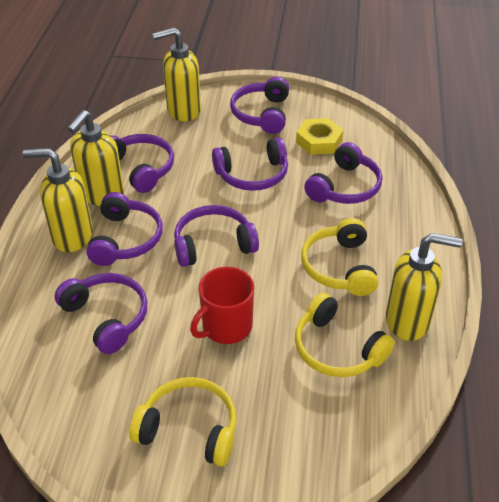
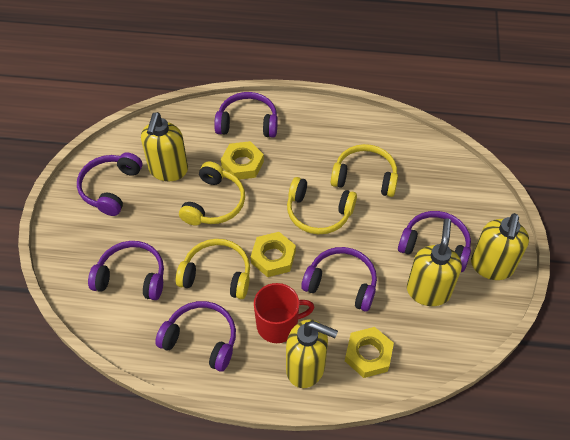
purple headphones: 7 -> 6
yellow headphones: 3 -> 4
yellow nut: 1 -> 3

